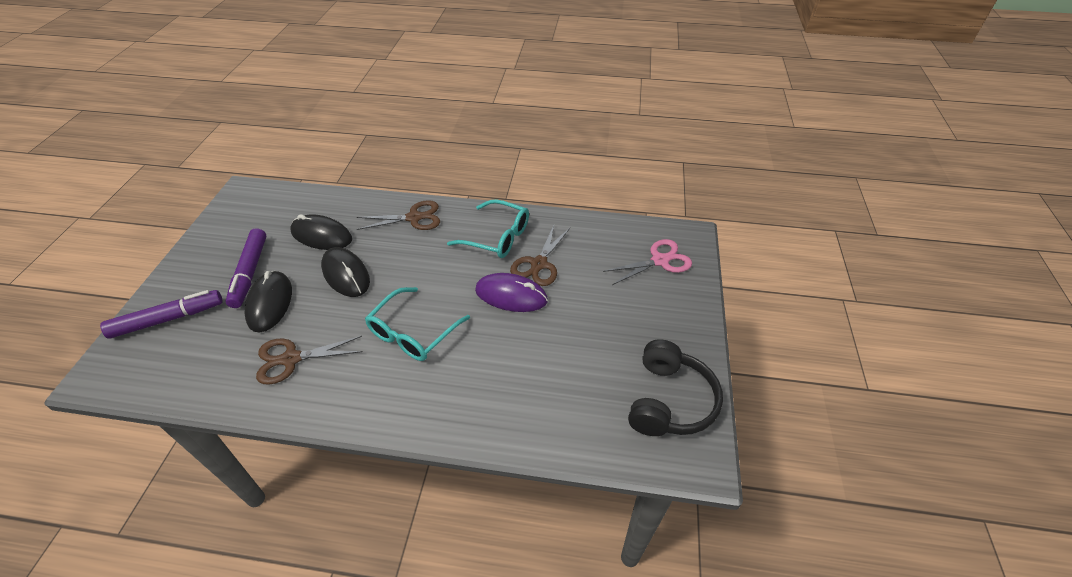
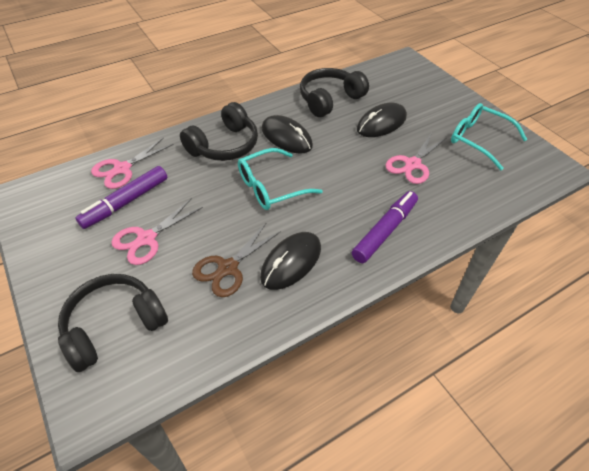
black headphones: 1 -> 3
brown scissors: 3 -> 1
pink scissors: 1 -> 3
purple mouse: 1 -> 0

